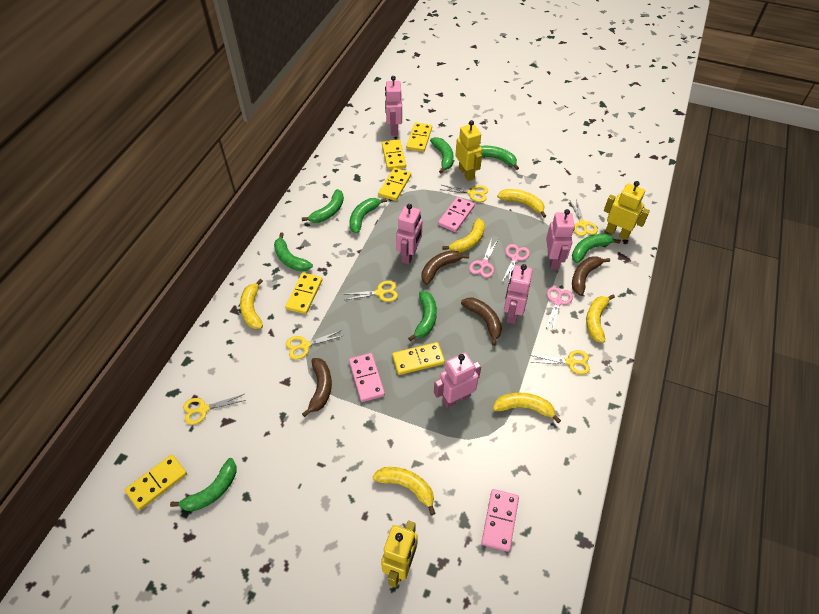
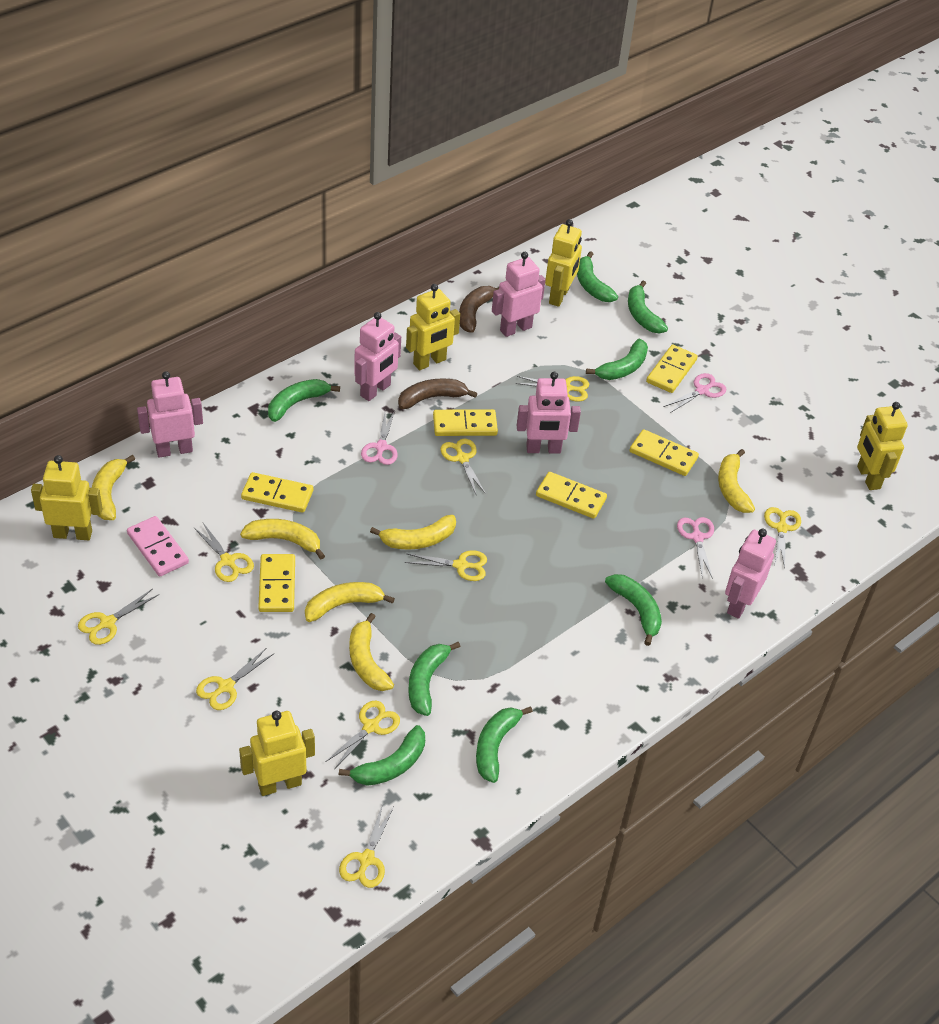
brown banana: 4 -> 2
pink domino: 3 -> 1
yellow robot: 3 -> 5
yellow scissors: 6 -> 9

